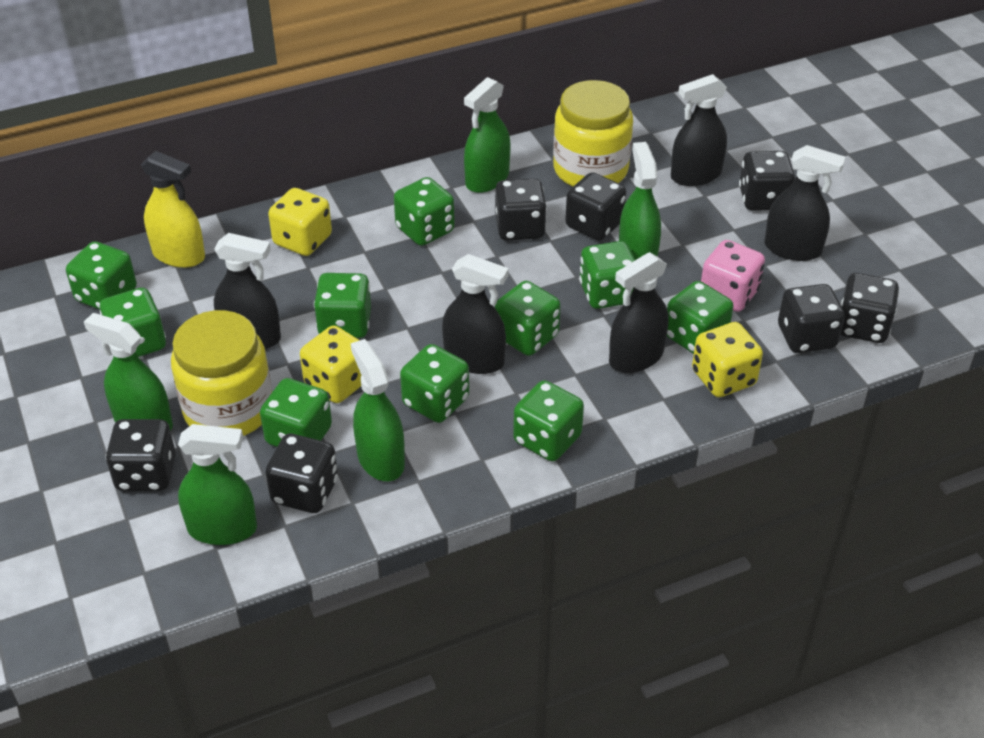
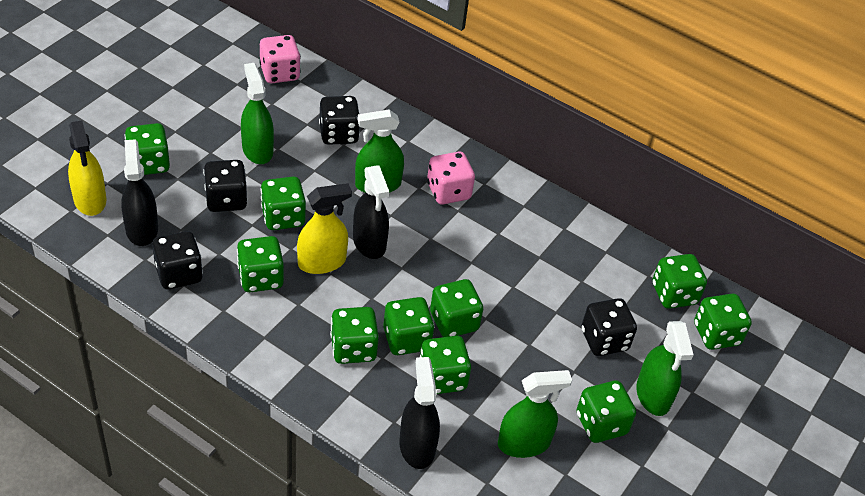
black dice: 7 -> 4
black spray bottle: 5 -> 3
green spray bottle: 5 -> 4
pink dice: 1 -> 2
yellow dice: 3 -> 0
yellow jar: 2 -> 0
yellow spray bottle: 1 -> 2

